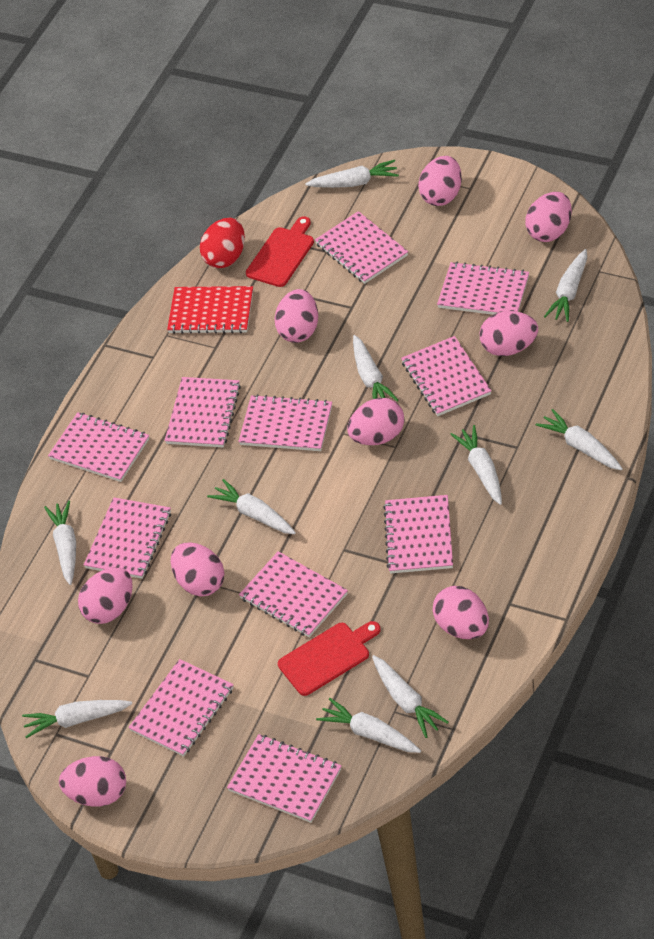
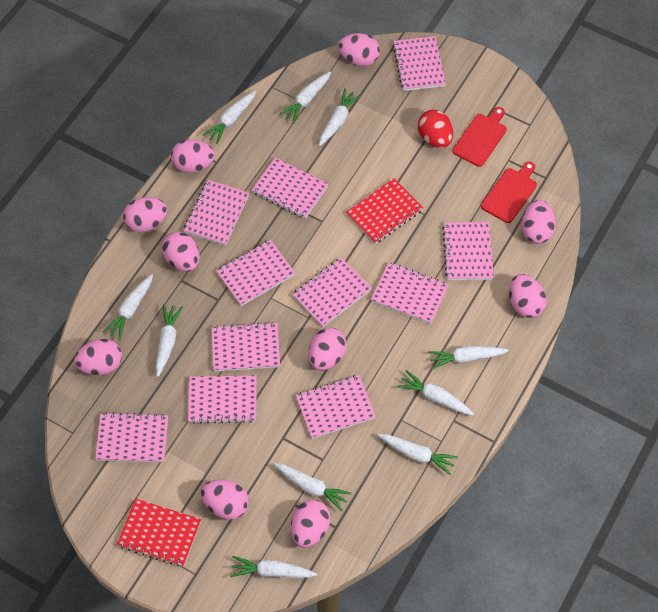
pink egg: 9 -> 10
red notebook: 1 -> 2

